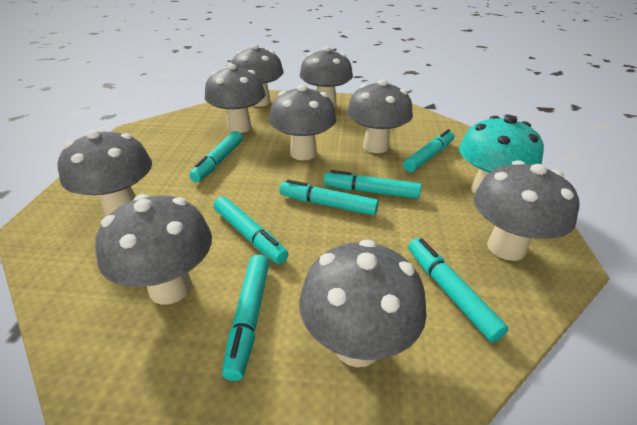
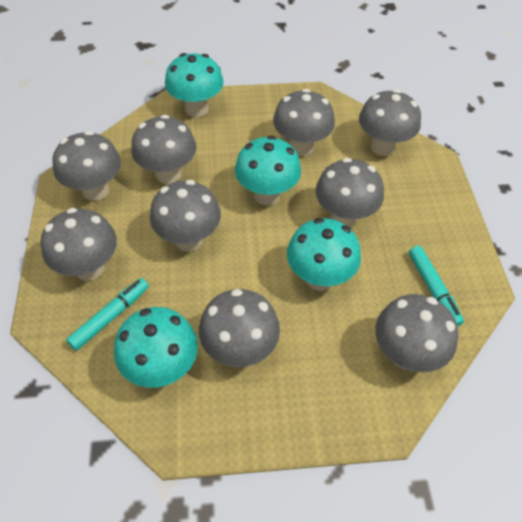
turquoise marker: 7 -> 2
turquoise mushroom: 1 -> 4

